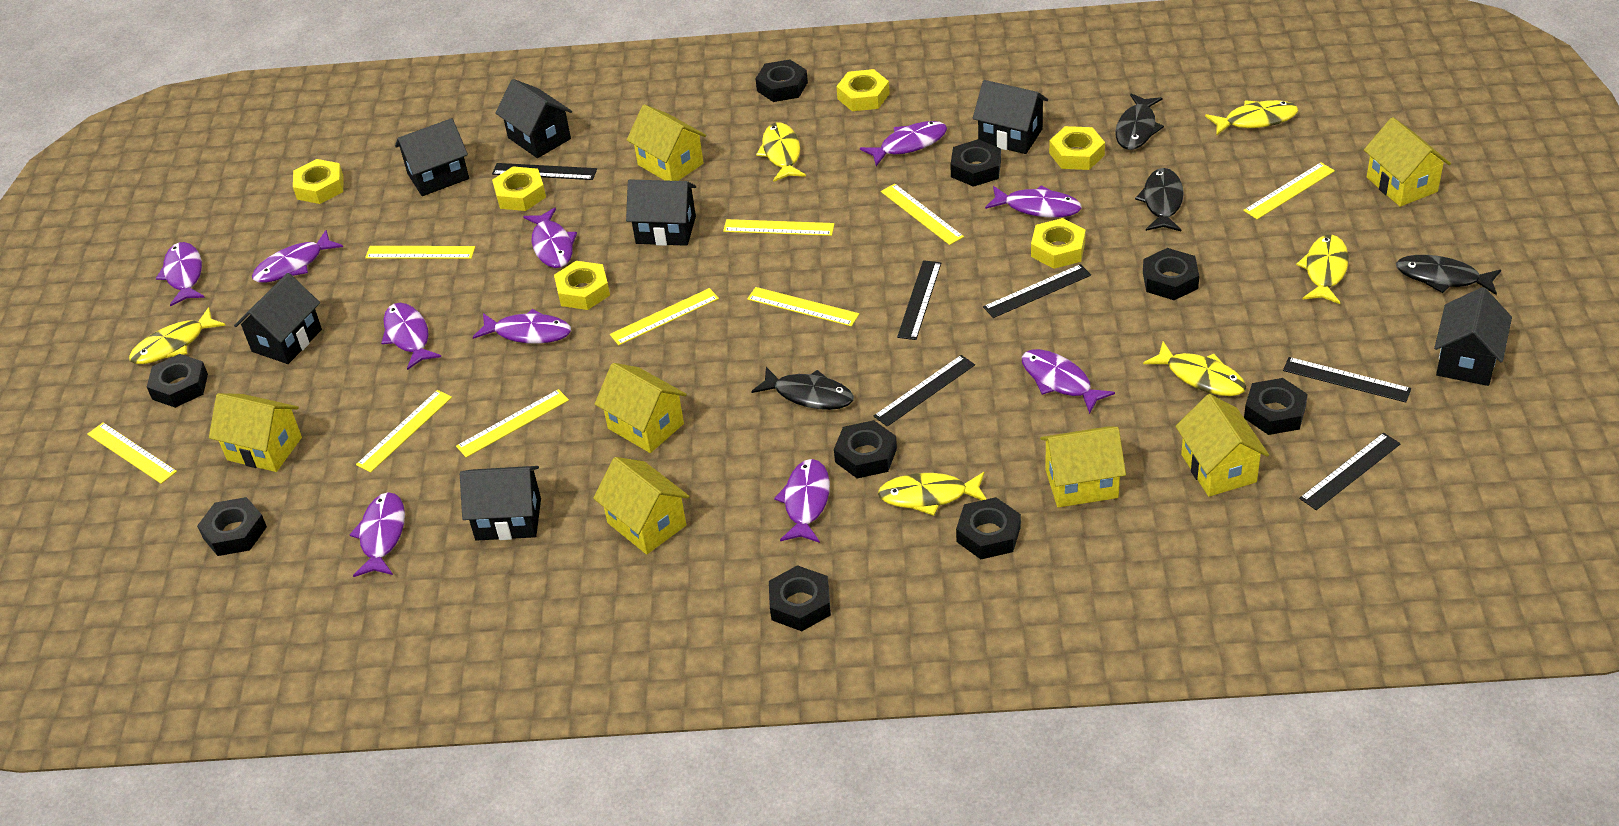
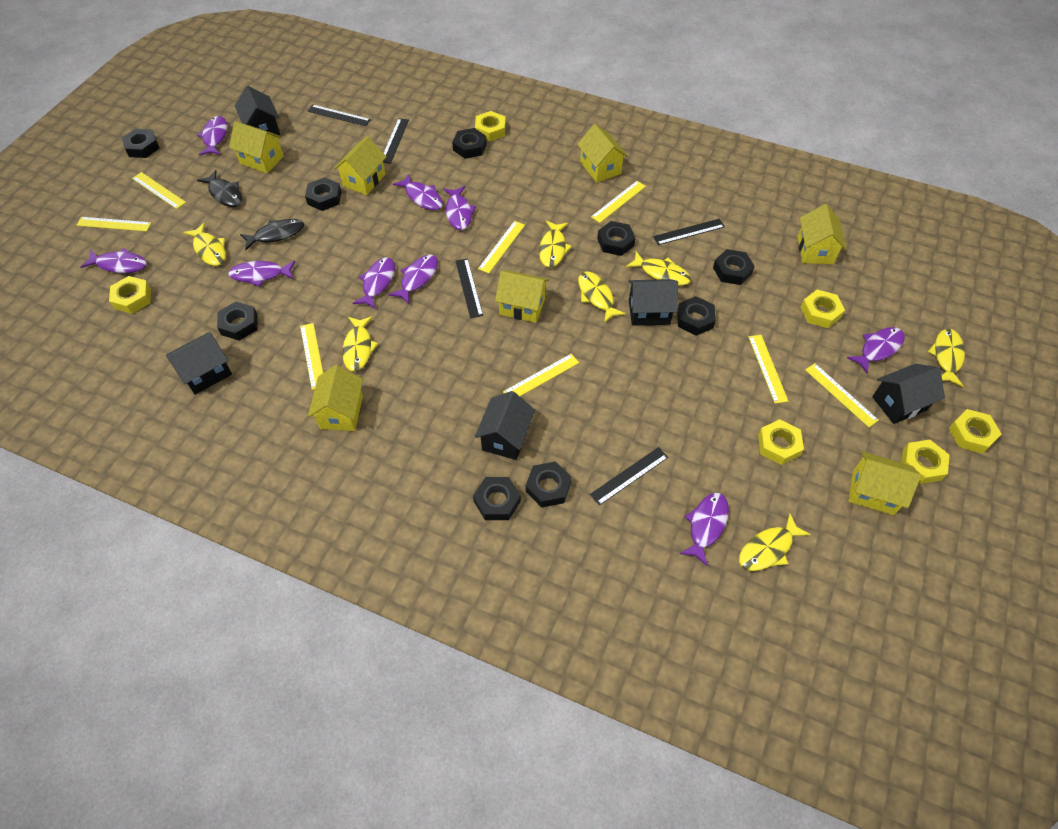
black fish: 4 -> 2
black house: 7 -> 5
black ruler: 6 -> 5
purple fish: 10 -> 9
yellow fish: 6 -> 7
yellow ruler: 9 -> 8

